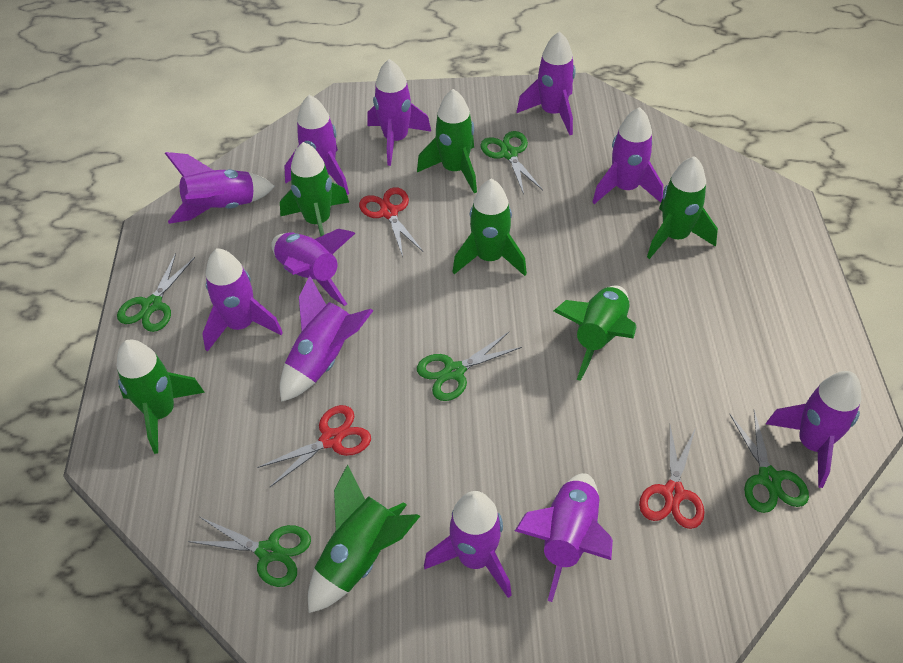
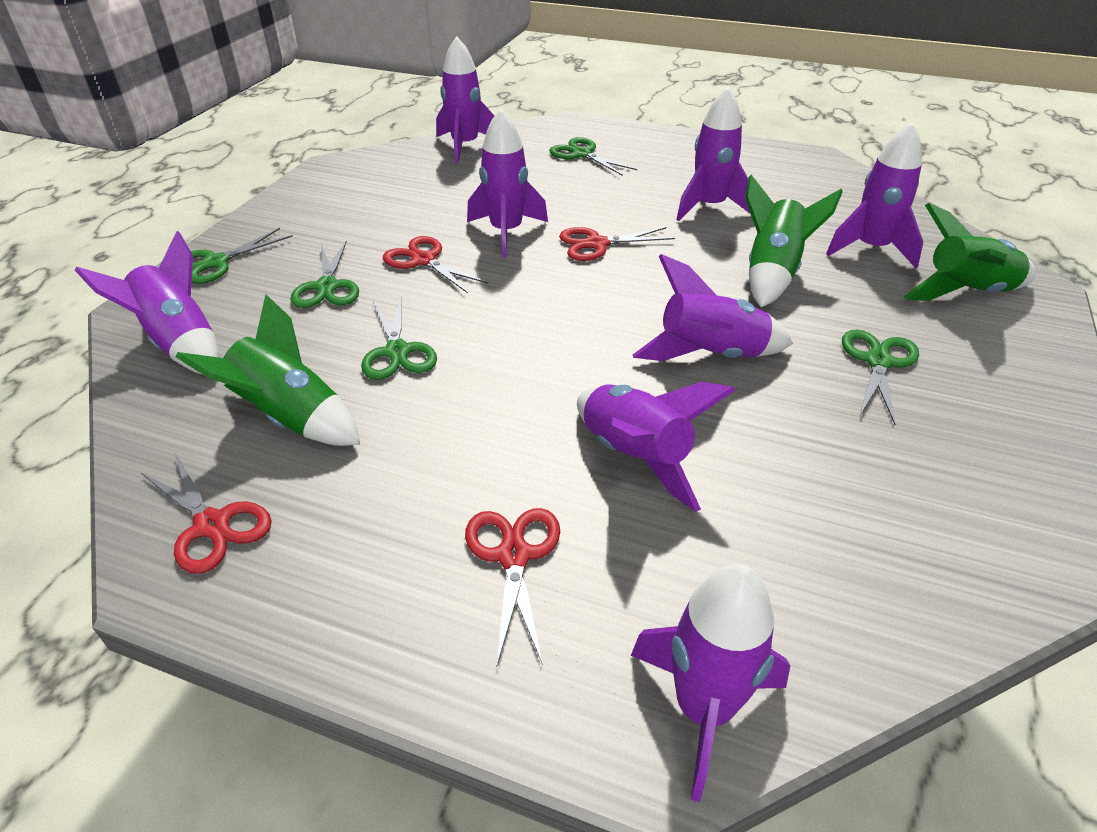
green rocket: 7 -> 3
purple rocket: 11 -> 8
red scissors: 3 -> 4

